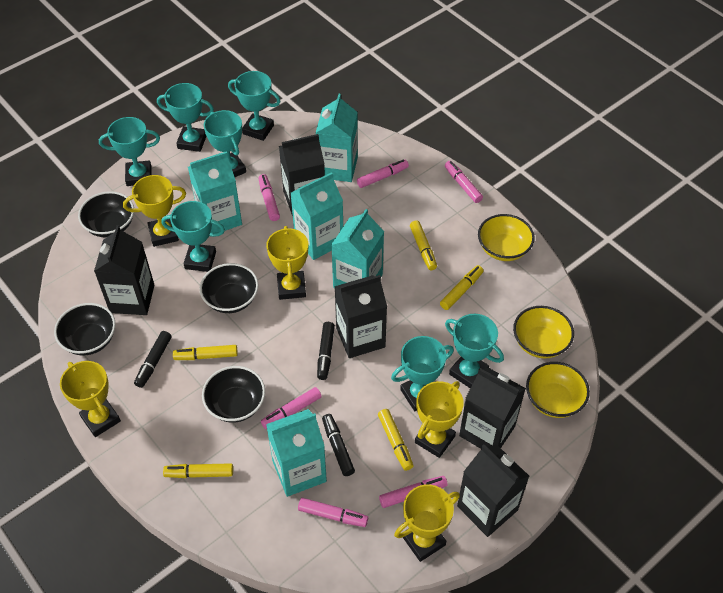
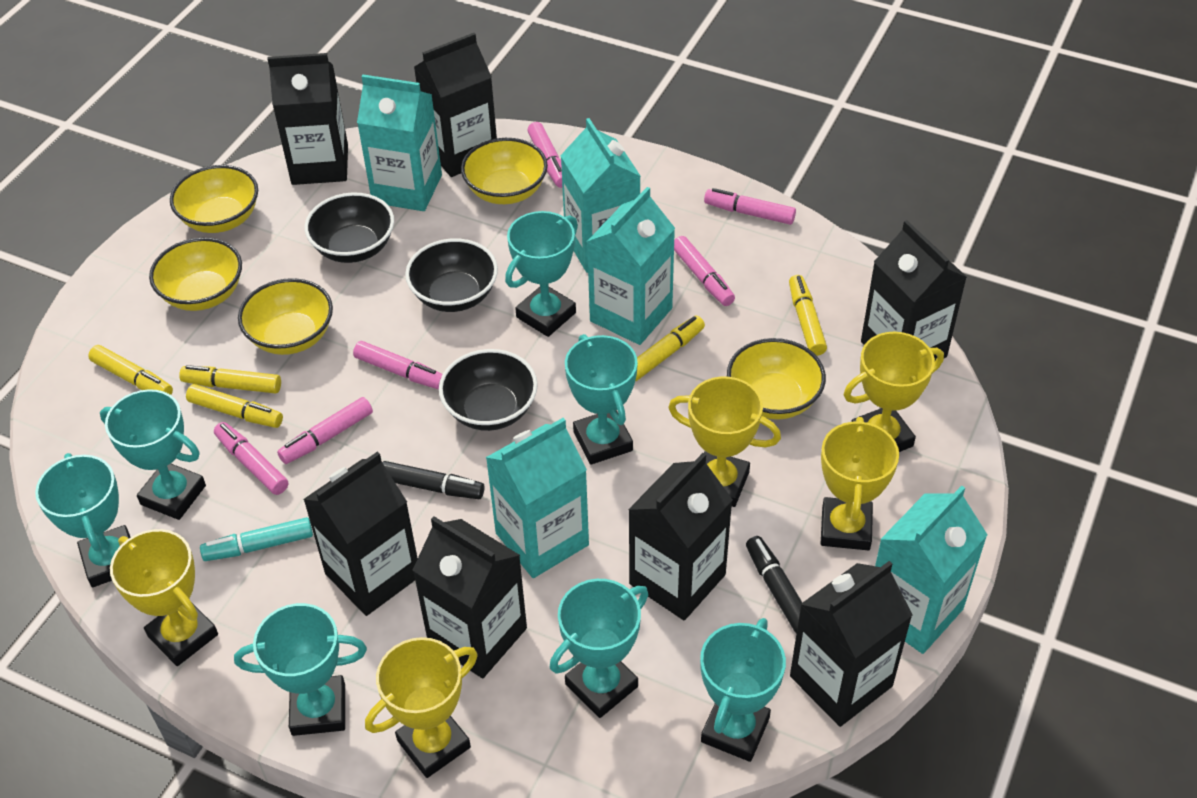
black bowl: 4 -> 3
black carton: 5 -> 7
black marker: 3 -> 2
turquoise marker: 0 -> 1
yellow bowl: 3 -> 5

